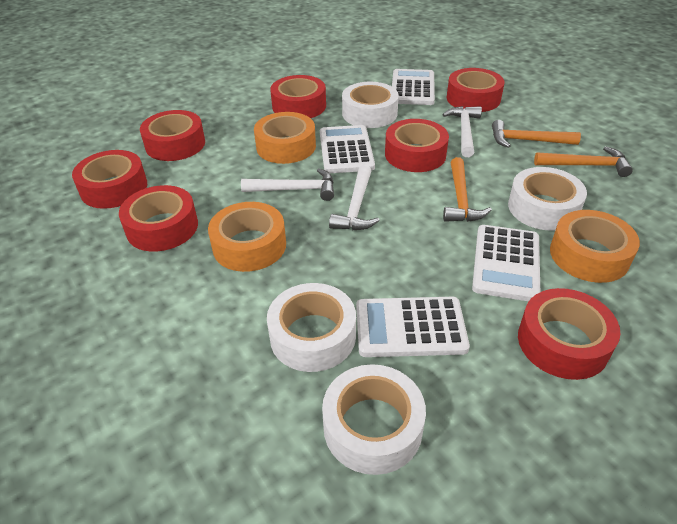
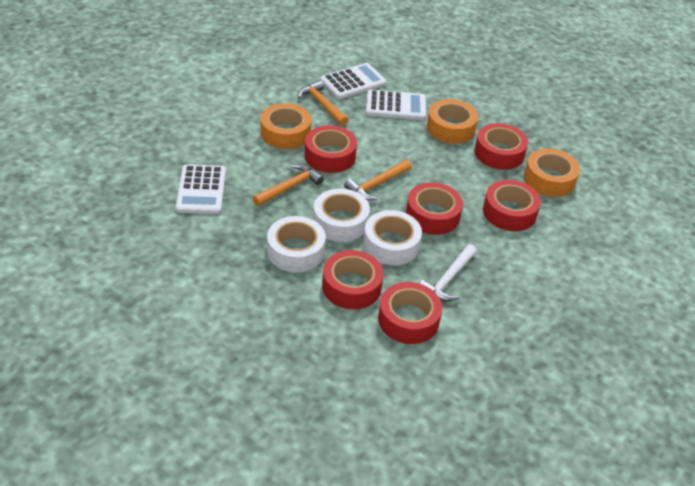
red tape: 7 -> 6
white calculator: 4 -> 3
white hammer: 3 -> 1
white tape: 4 -> 3

